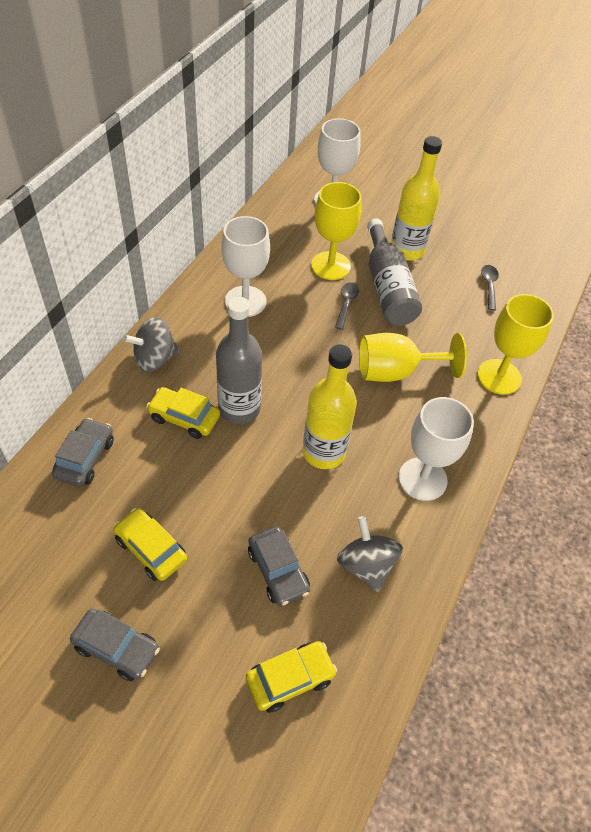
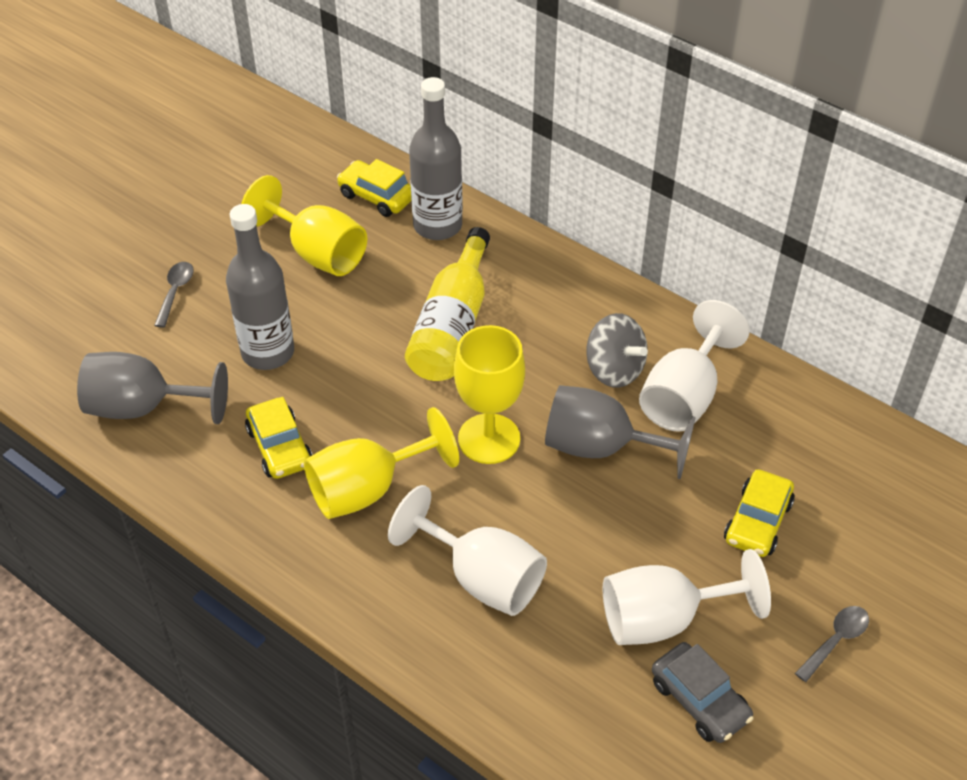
grey car: 3 -> 1
grey goblet: 0 -> 2
grey spinning top: 2 -> 1
yellow bottle: 2 -> 1

